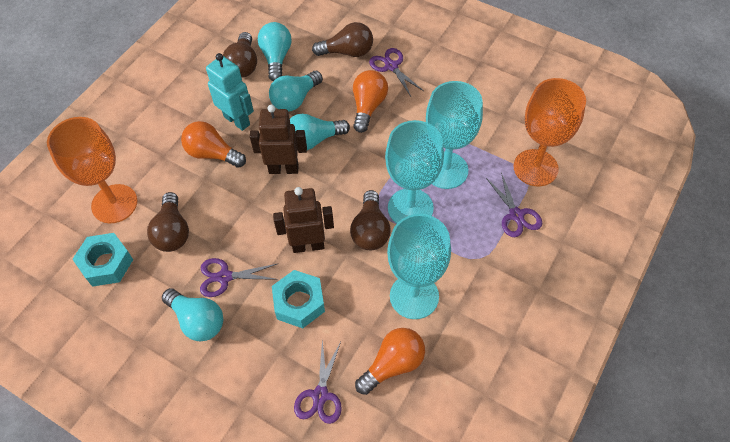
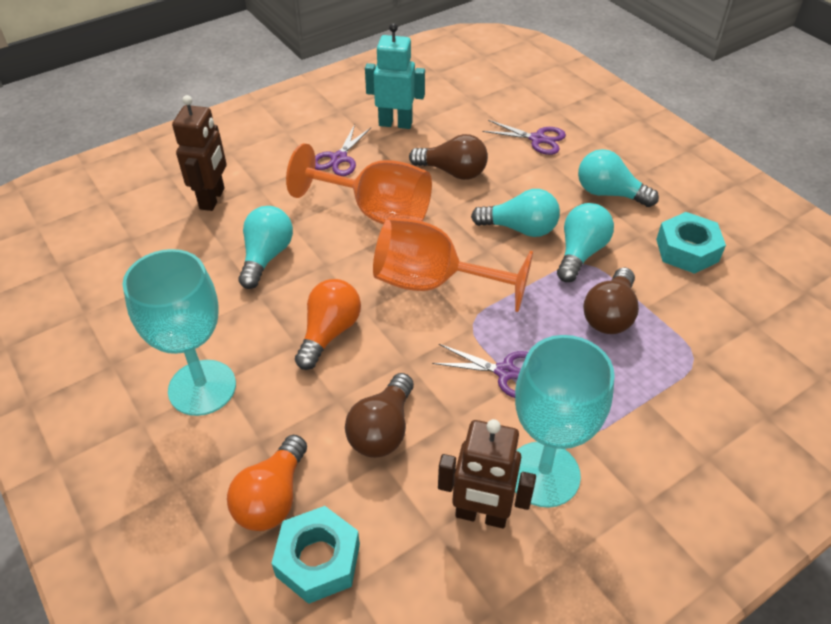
brown light bulb: 4 -> 3
orange light bulb: 3 -> 2
purple scissors: 4 -> 3
turquoise goblet: 3 -> 2

